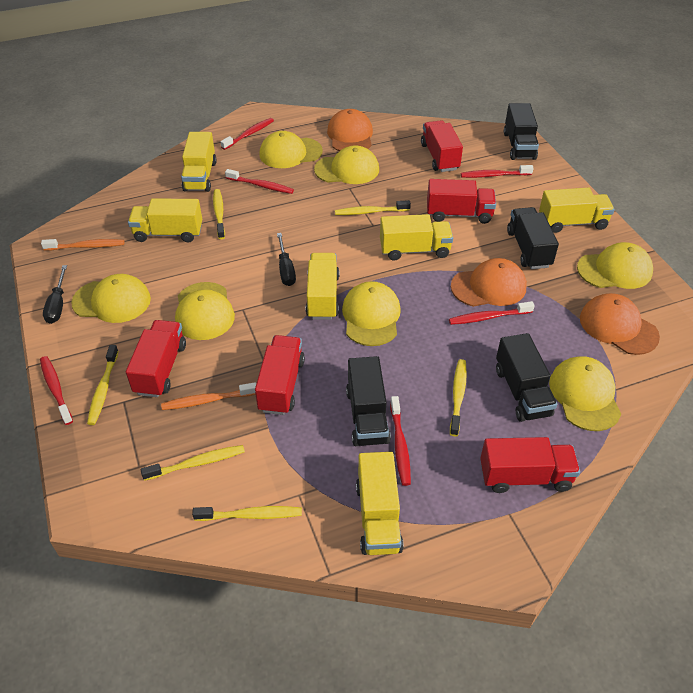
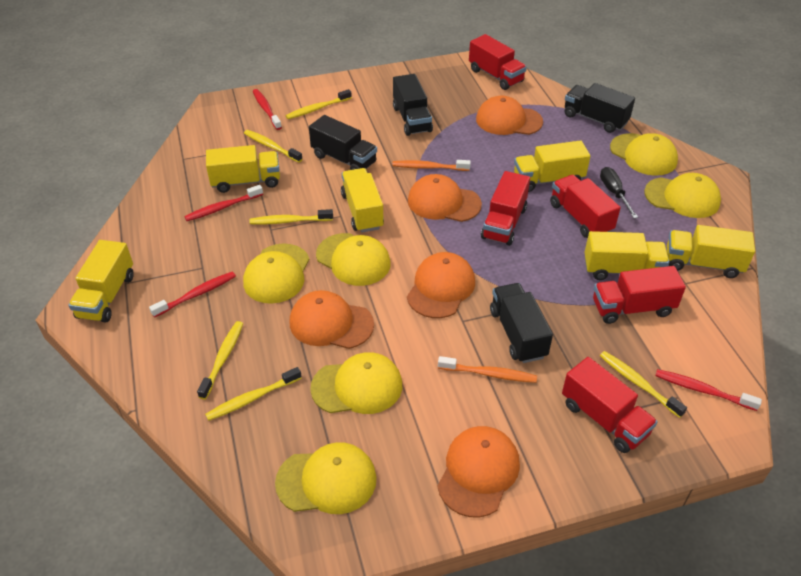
black screwdriver: 2 -> 1
orange cap: 3 -> 5
red toothbrush: 6 -> 4
yellow cap: 7 -> 6

